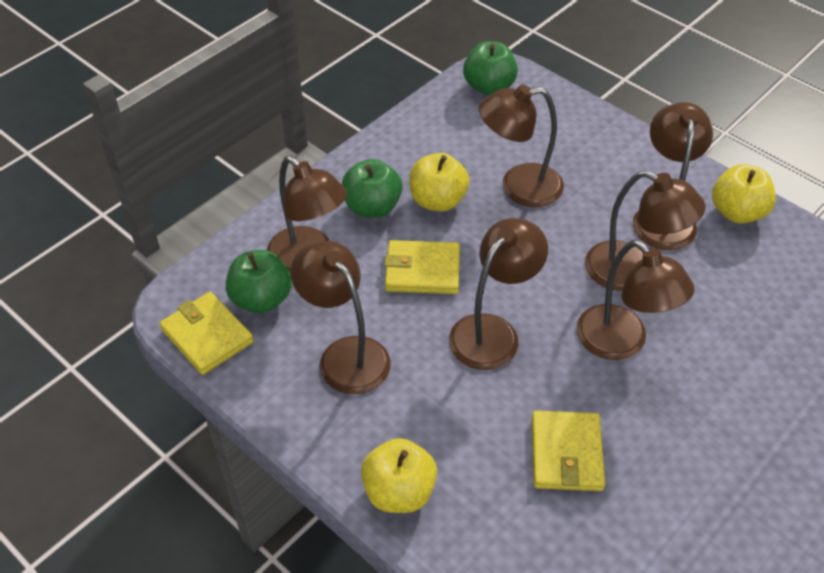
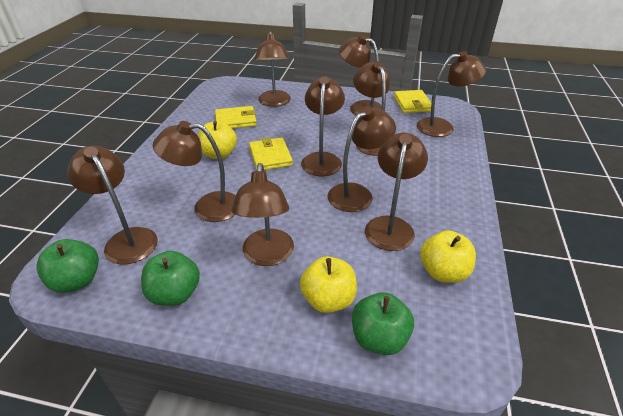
brown lamp: 7 -> 10

